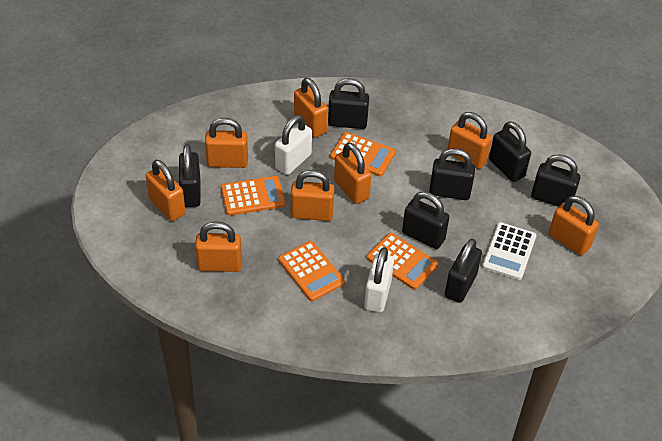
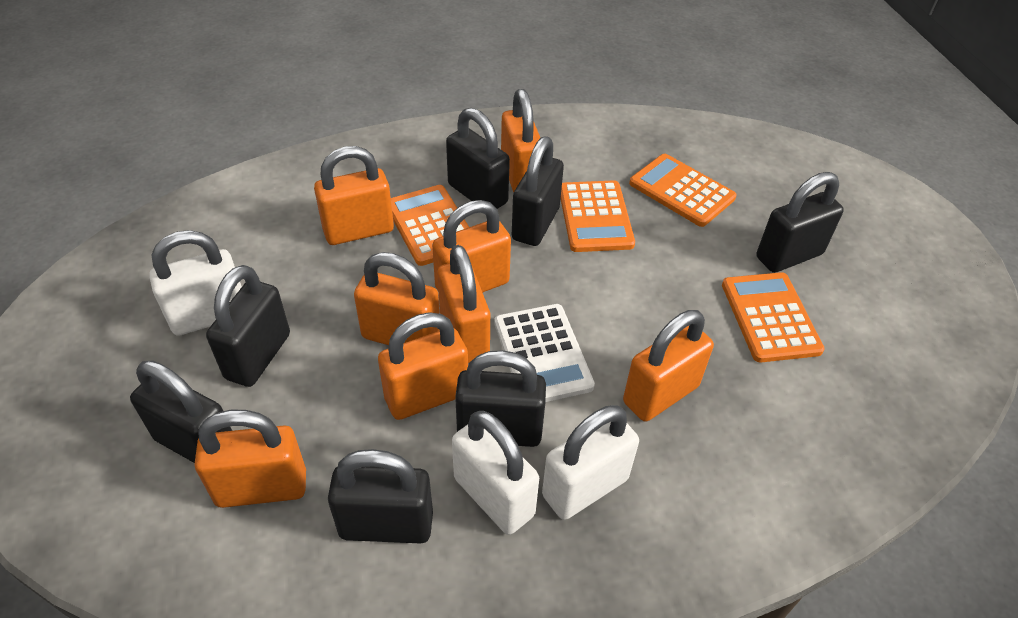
white padlock: 2 -> 3

